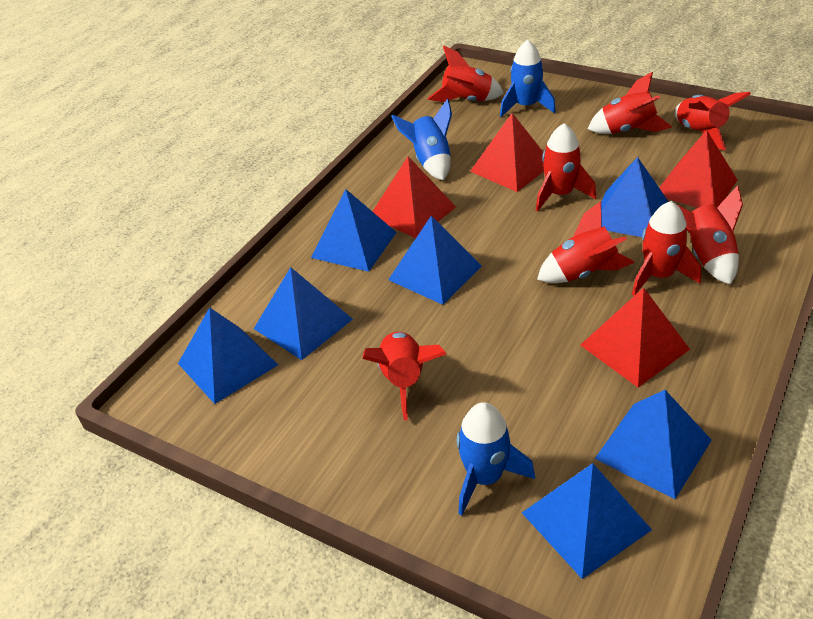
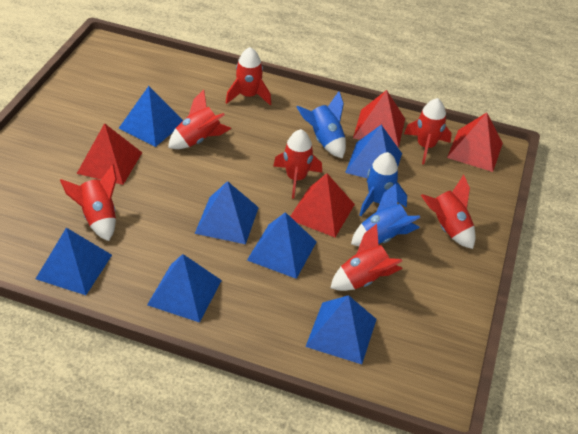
red rocket: 8 -> 7

